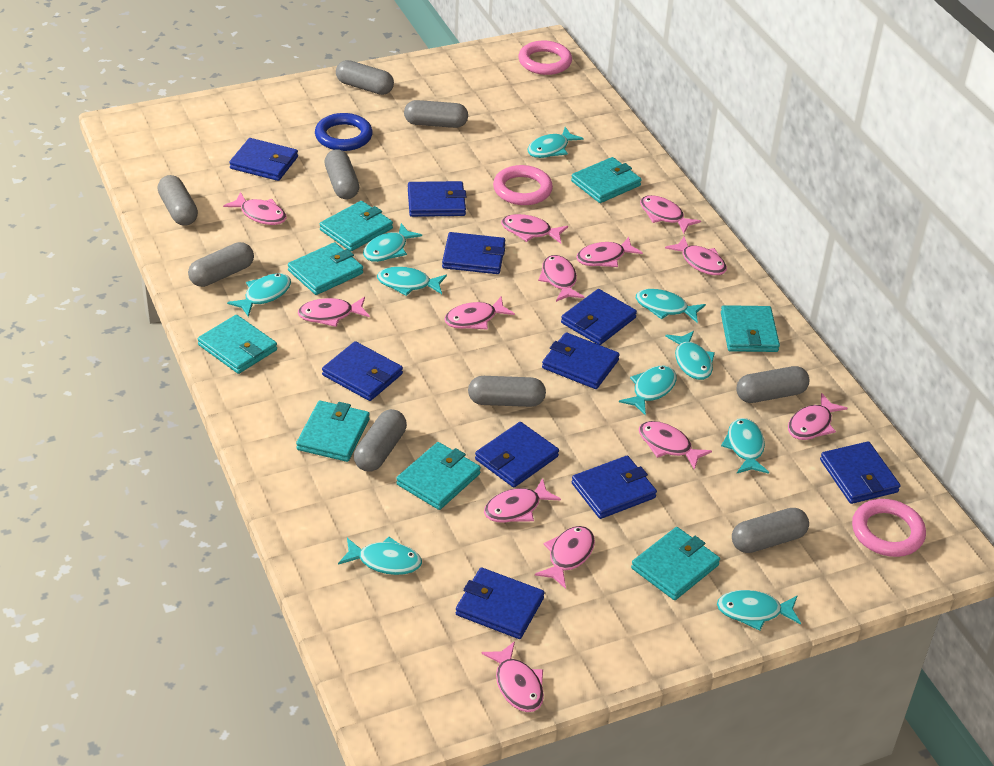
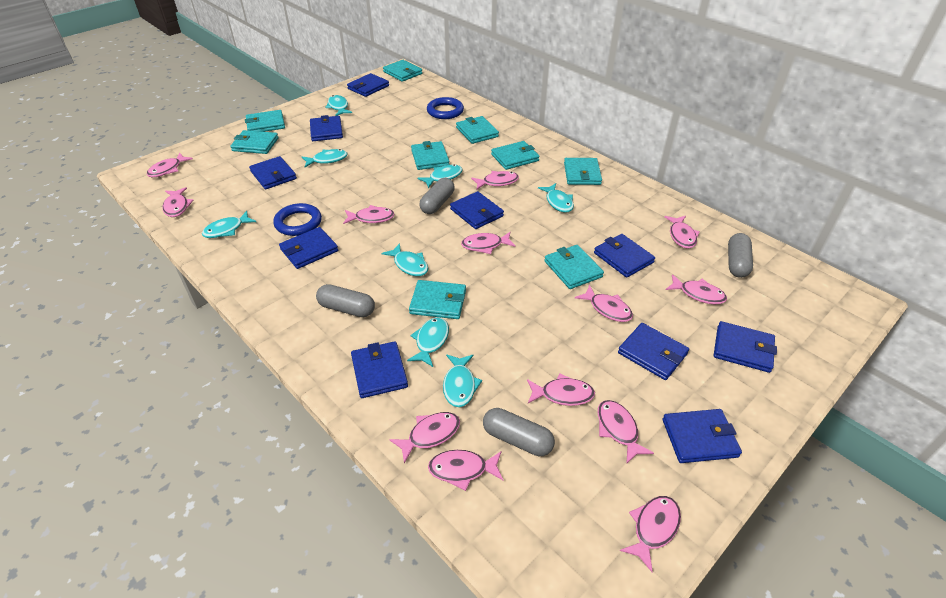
blue ring: 1 -> 2
grey capsule: 9 -> 4
pink ring: 3 -> 0
turquoise fish: 10 -> 8
turquoise wallet: 8 -> 9

